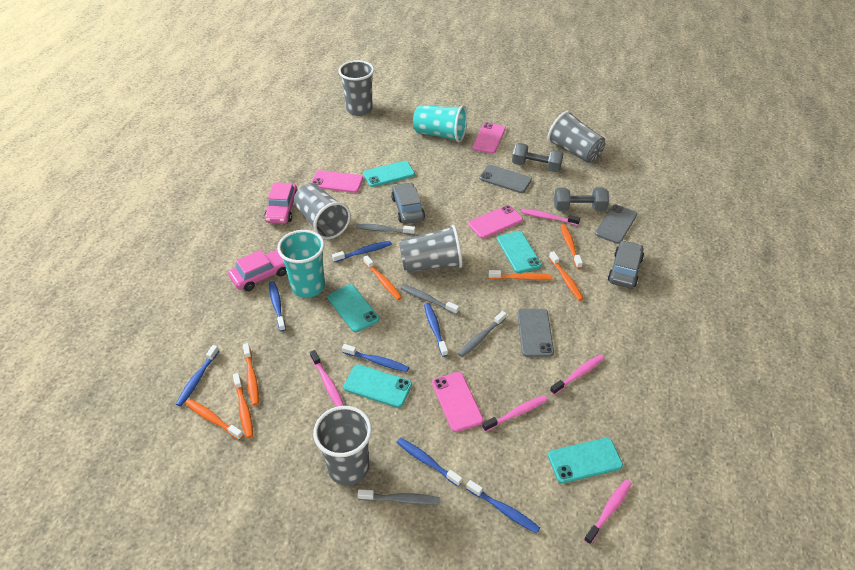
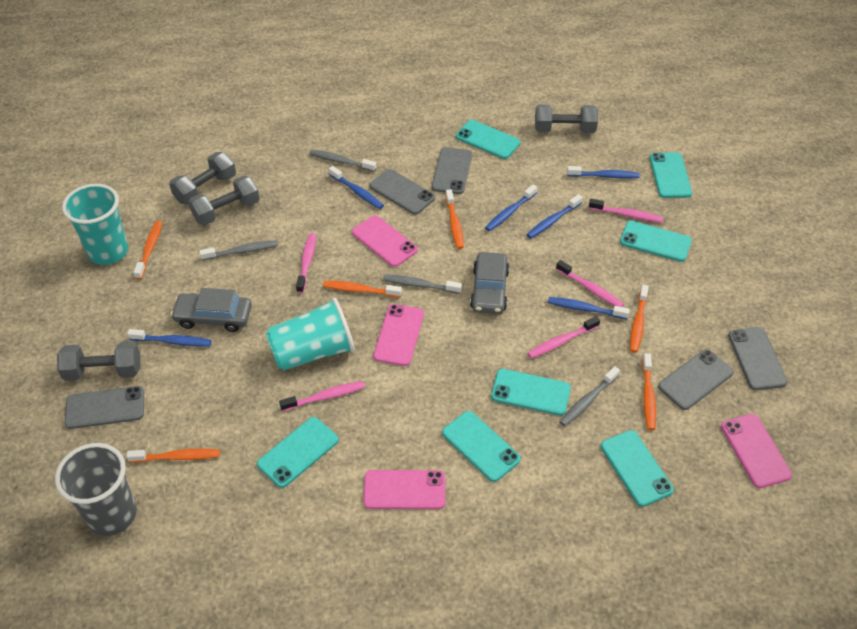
blue toothbrush: 7 -> 6
grey cup: 5 -> 1
grey dumbbell: 2 -> 4
grey phone: 3 -> 5
orange toothbrush: 7 -> 6
pink car: 2 -> 0
turquoise phone: 5 -> 7

